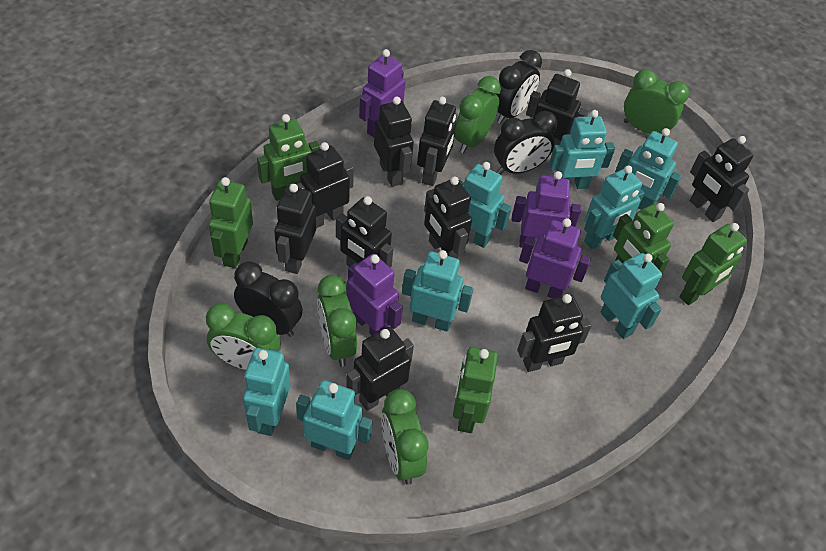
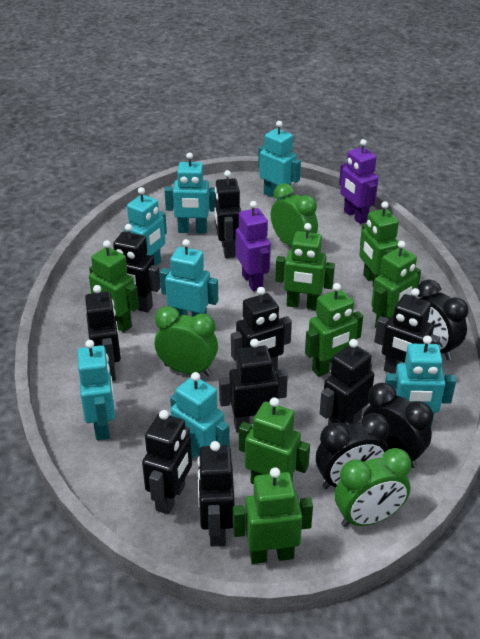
black robot: 10 -> 9
green clock: 5 -> 3
green robot: 5 -> 7
purple robot: 4 -> 2
turquoise robot: 8 -> 7

